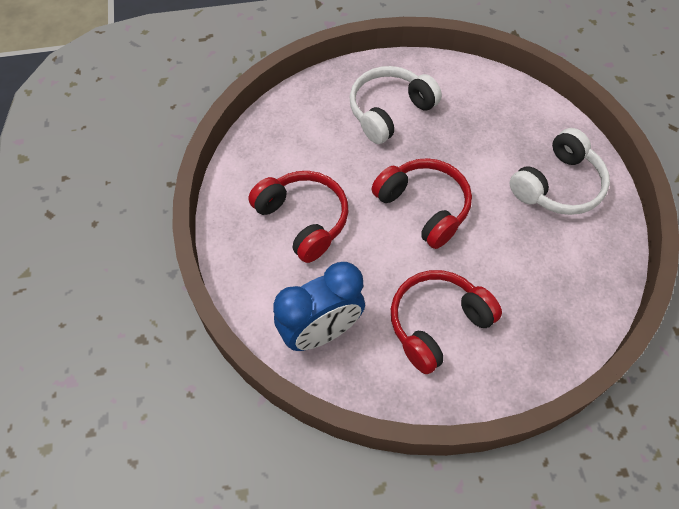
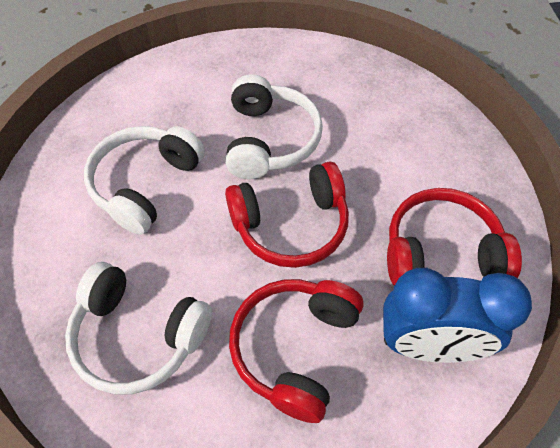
white headphones: 2 -> 3

